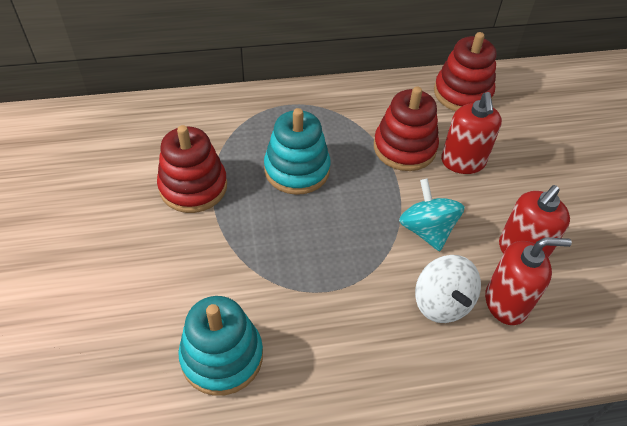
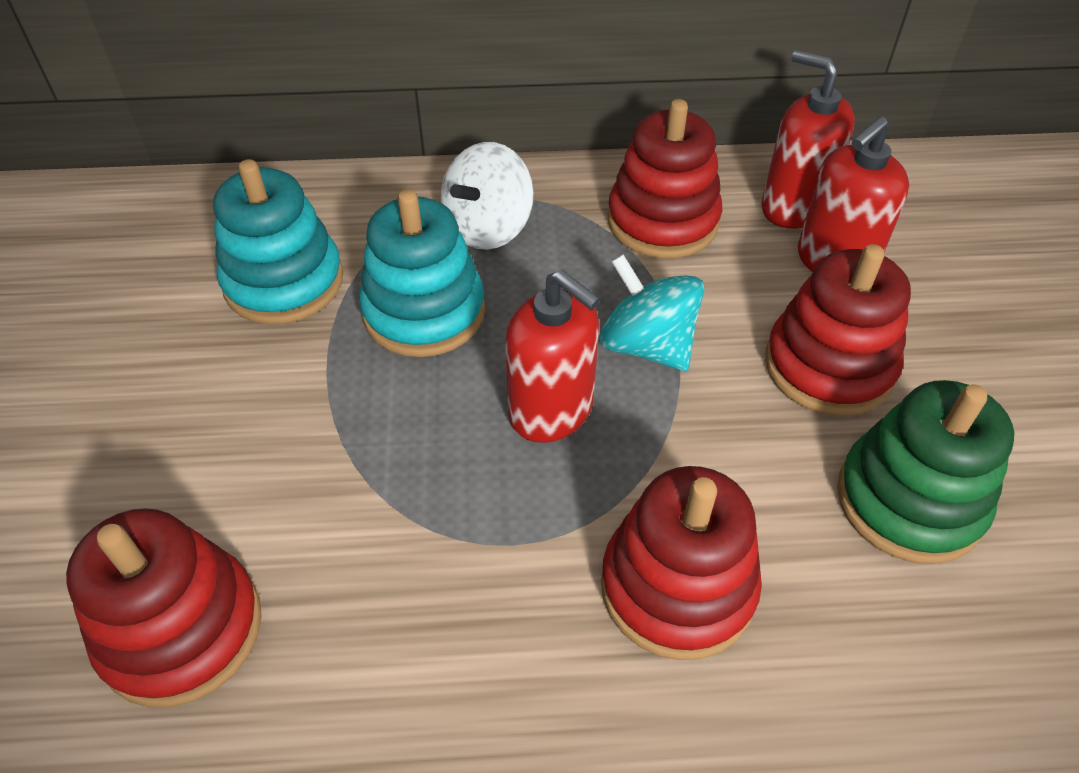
green stacking toy: 0 -> 1
red stacking toy: 3 -> 4

